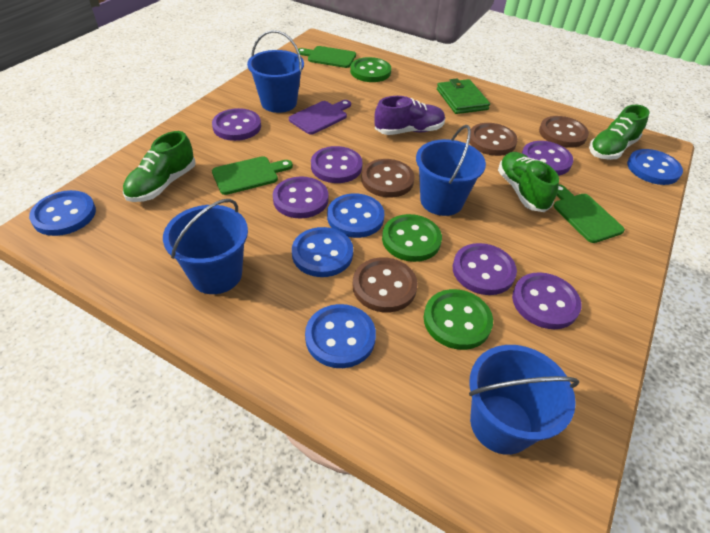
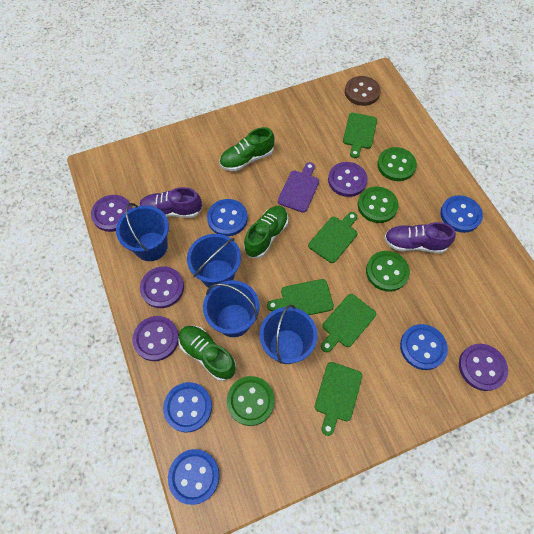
brown button: 4 -> 1
green button: 3 -> 4
green cutting board: 3 -> 5
green wallet: 1 -> 0
purple button: 6 -> 5
purple shoe: 1 -> 2

